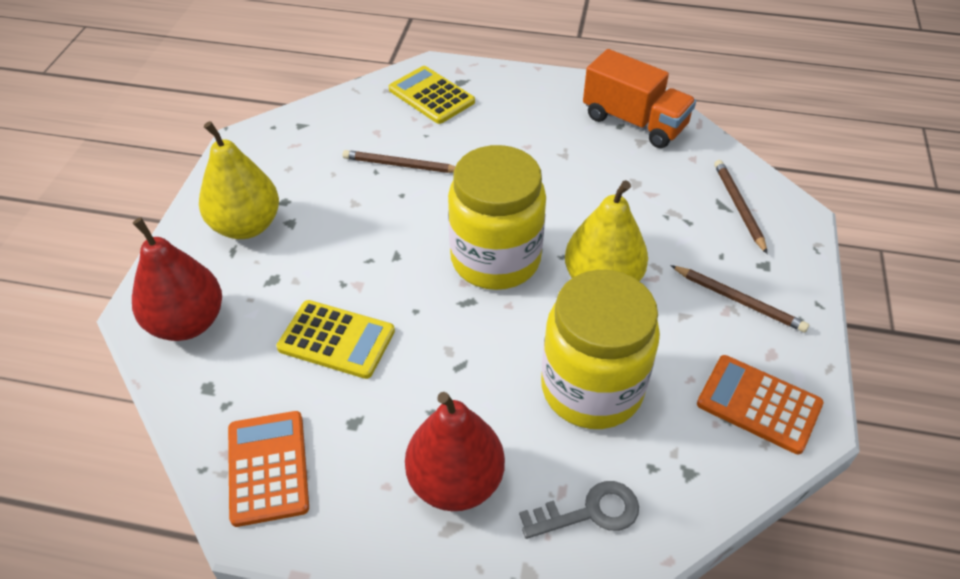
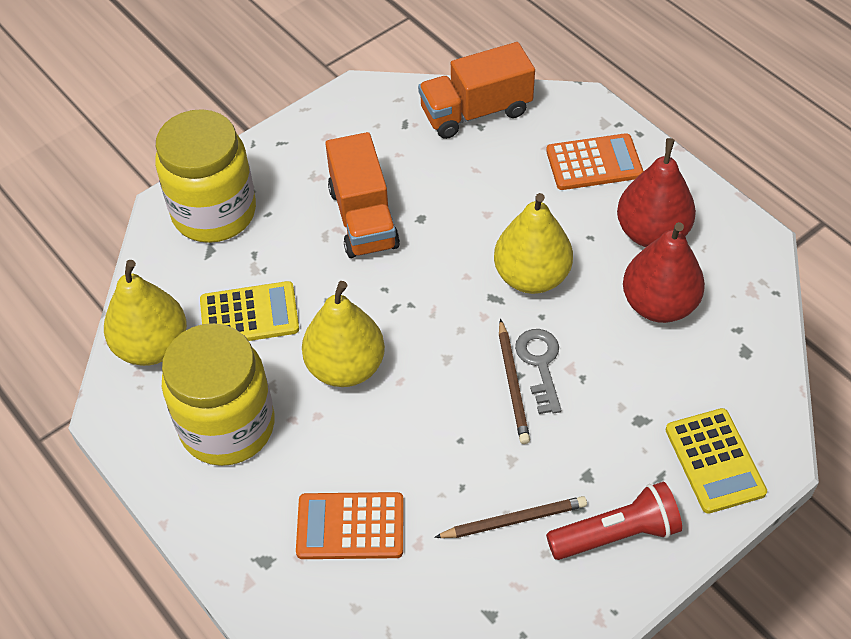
brown pencil: 3 -> 2
orange truck: 1 -> 2
red flashlight: 0 -> 1
yellow pear: 2 -> 3

